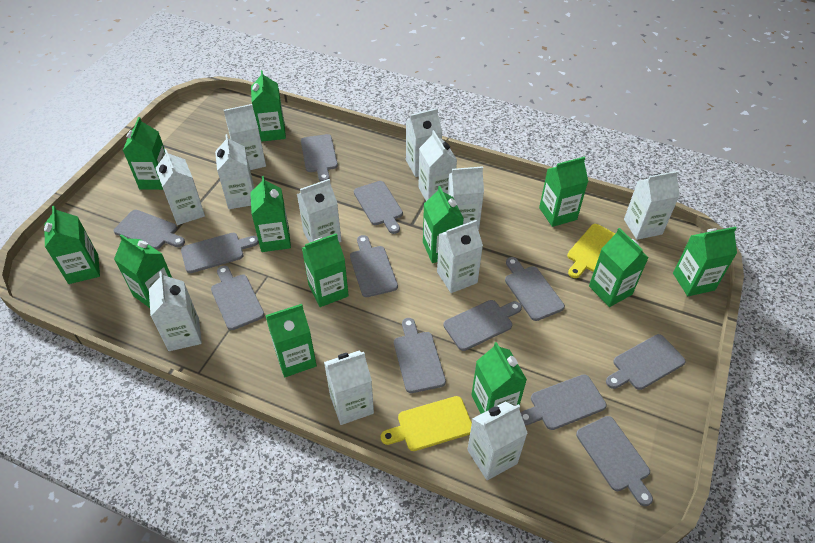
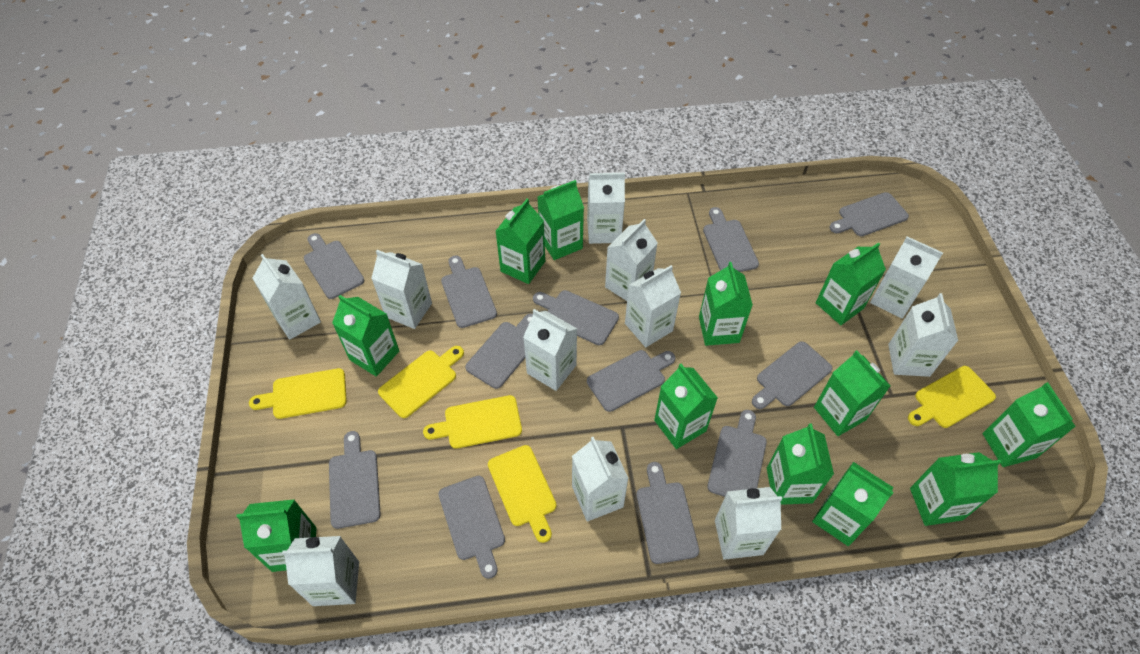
white carton: 12 -> 11
yellow cutting board: 2 -> 5

